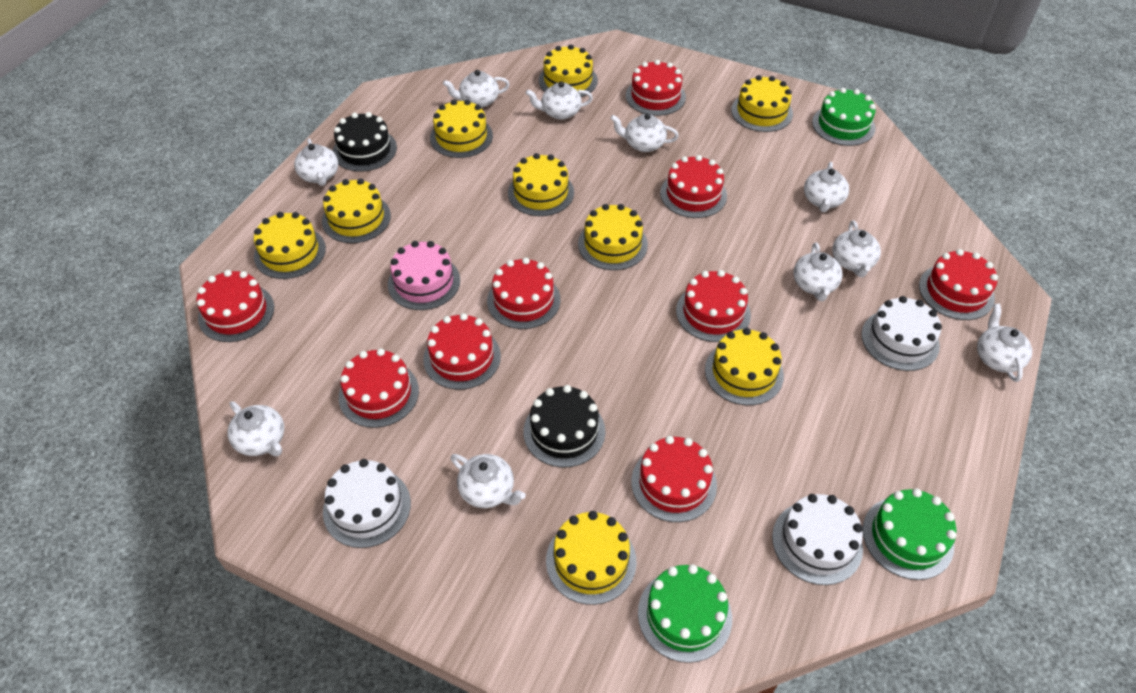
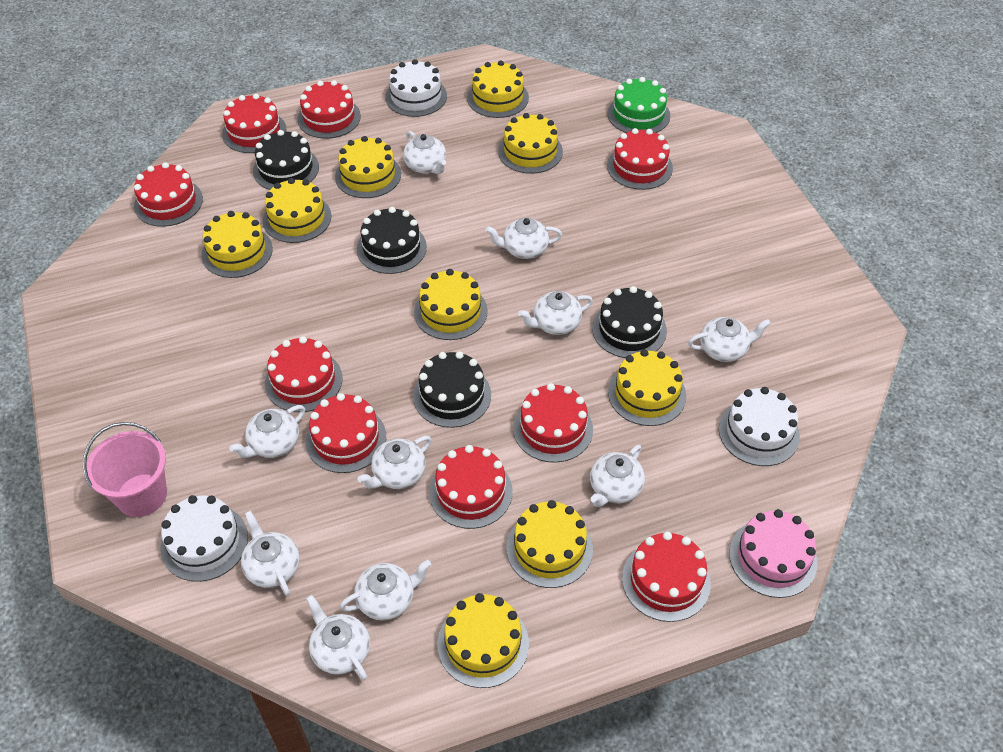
black cake: 2 -> 4
green cake: 3 -> 1
pink bucket: 0 -> 1

